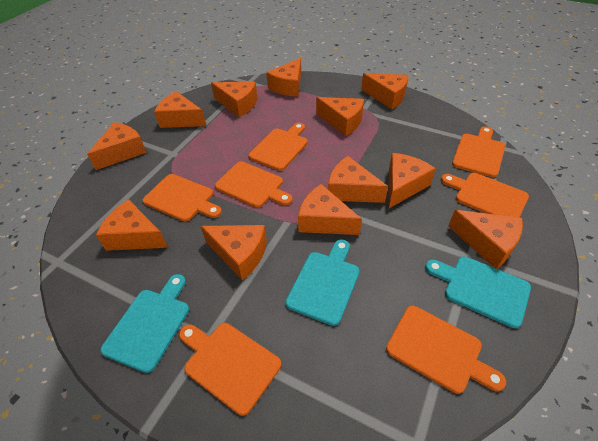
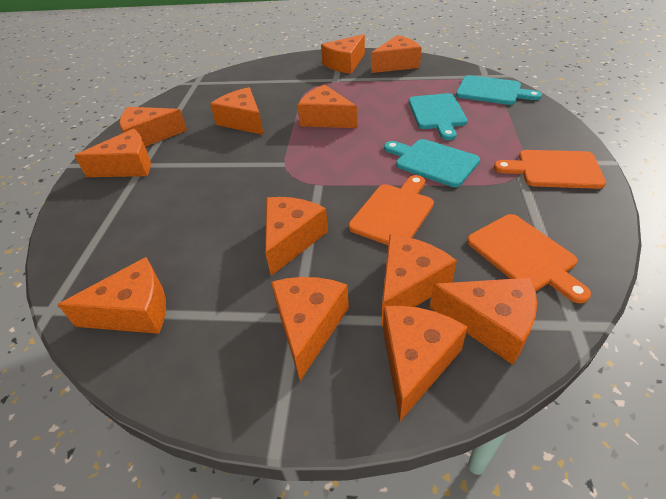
orange cutting board: 7 -> 3

